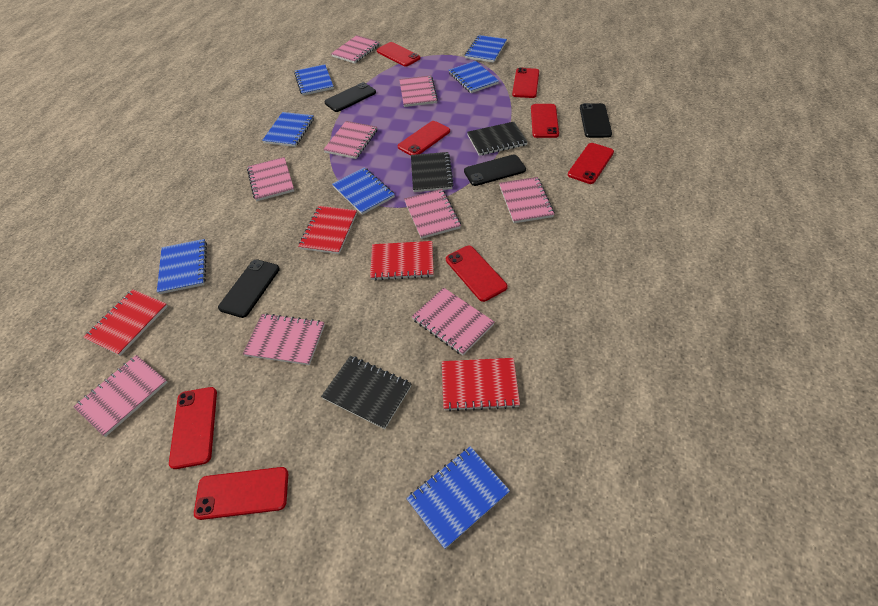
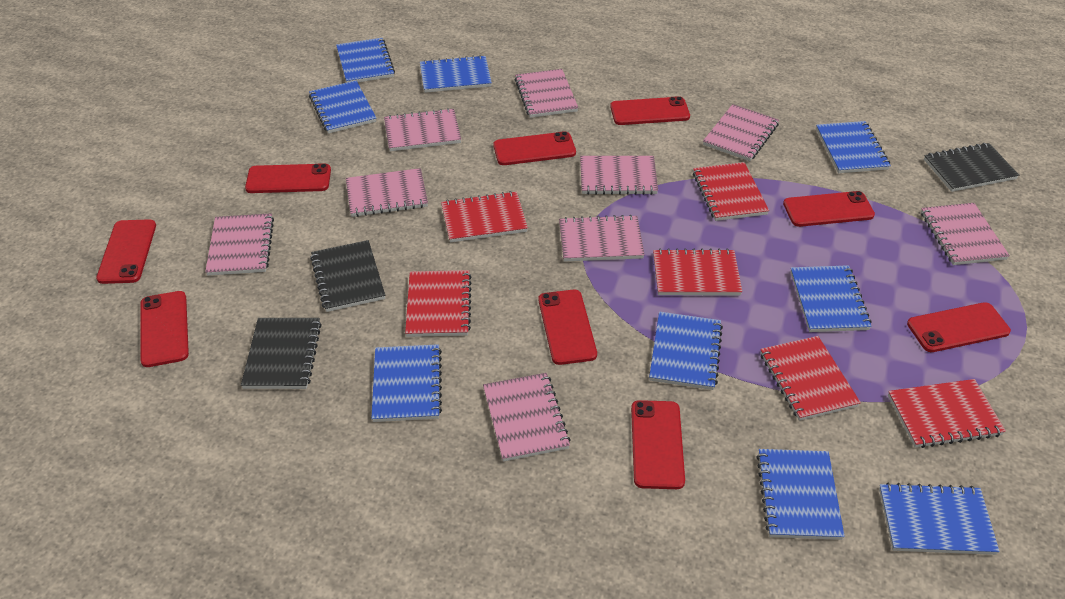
black phone: 4 -> 0
blue notebook: 7 -> 9
red notebook: 4 -> 6
red phone: 8 -> 9

